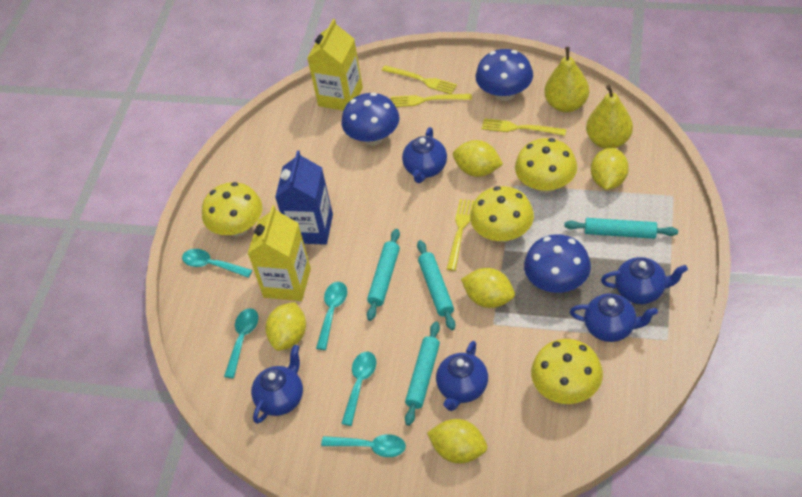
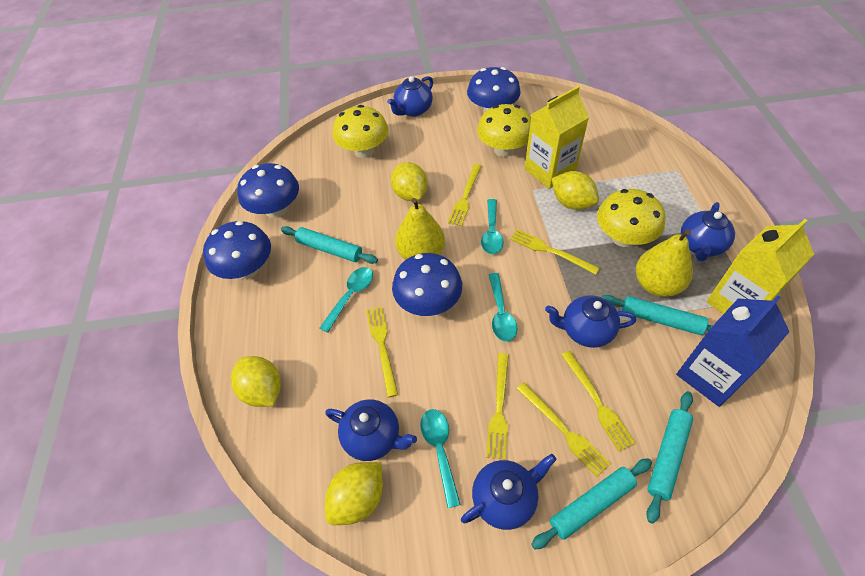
blue mushroom: 3 -> 4
turquoise spoon: 5 -> 4
yellow fork: 4 -> 6
yellow lemon: 5 -> 4
yellow mushroom: 4 -> 3

